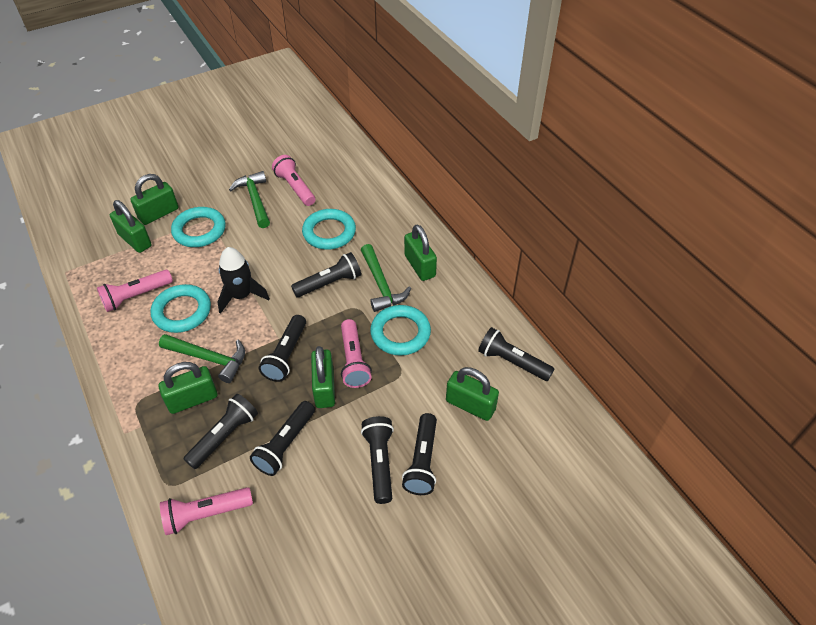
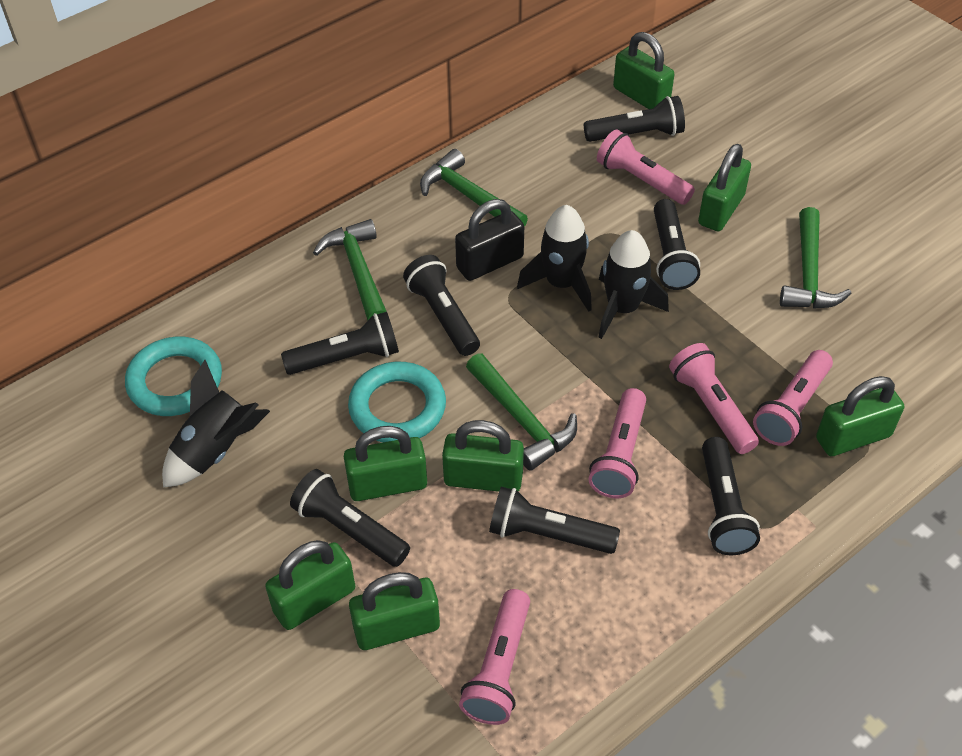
black padlock: 0 -> 1
black rocket: 1 -> 3
green hammer: 3 -> 4
green padlock: 6 -> 7
pink flashlight: 4 -> 5
turquoise ring: 4 -> 2

